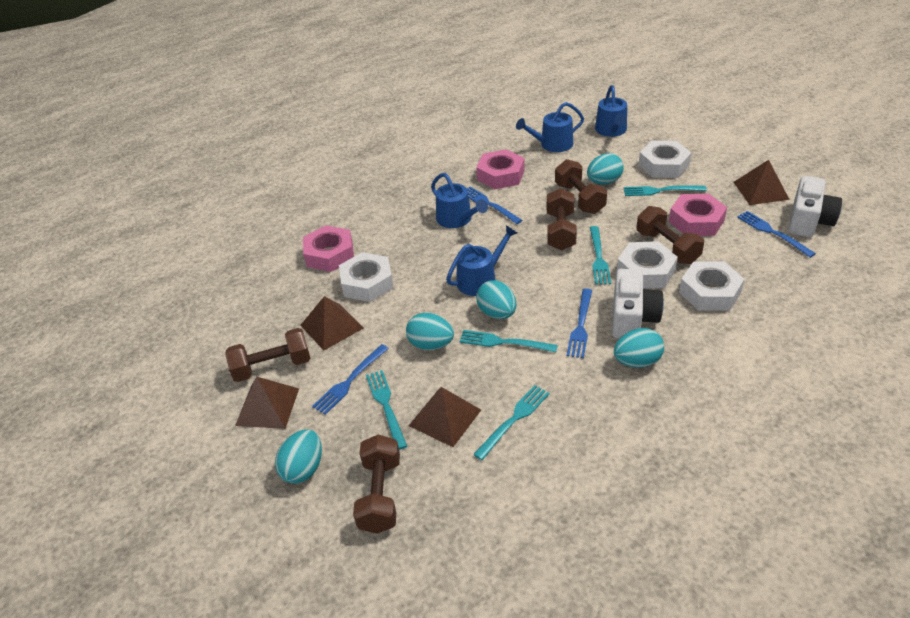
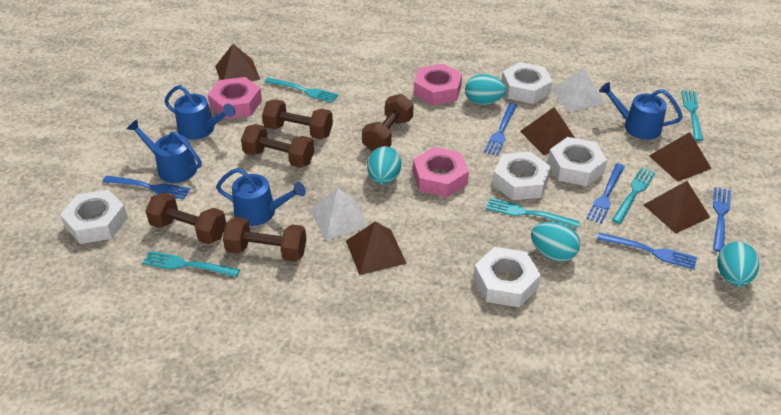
blue fork: 4 -> 5
brown pyramid: 4 -> 5
turquoise egg: 5 -> 4
white camera: 2 -> 0
white nut: 4 -> 5
white pyramid: 0 -> 2

